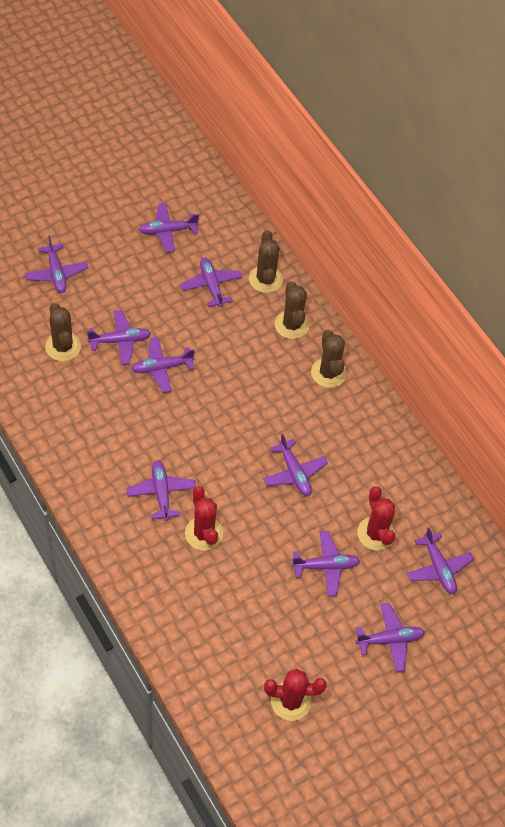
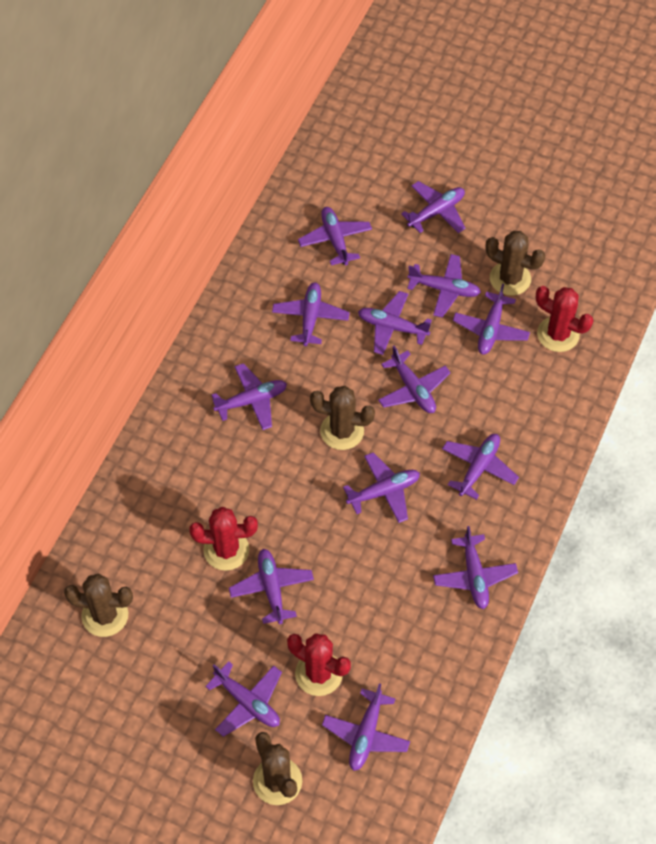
purple plane: 10 -> 14

